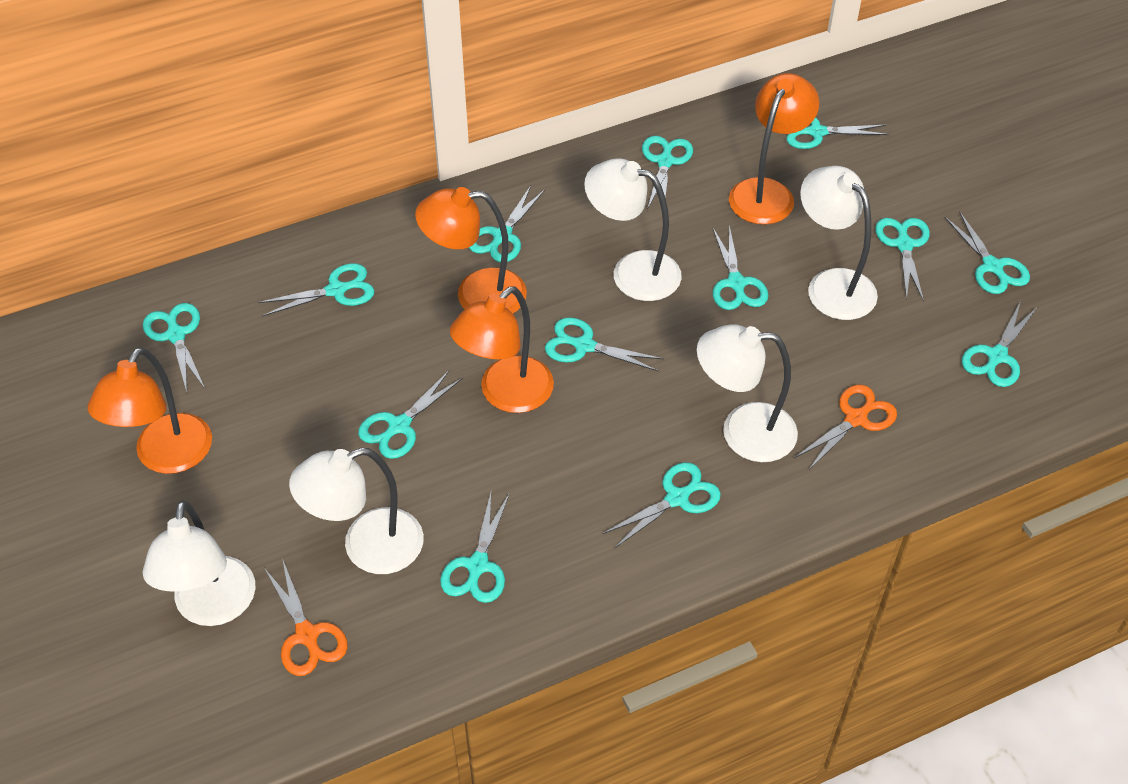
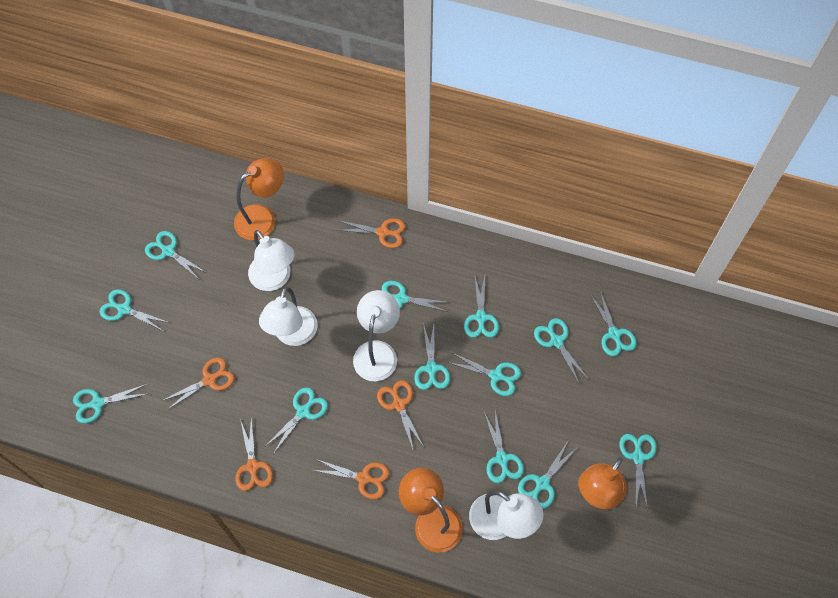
orange lamp: 4 -> 3
orange scissors: 2 -> 5
white lamp: 5 -> 4

